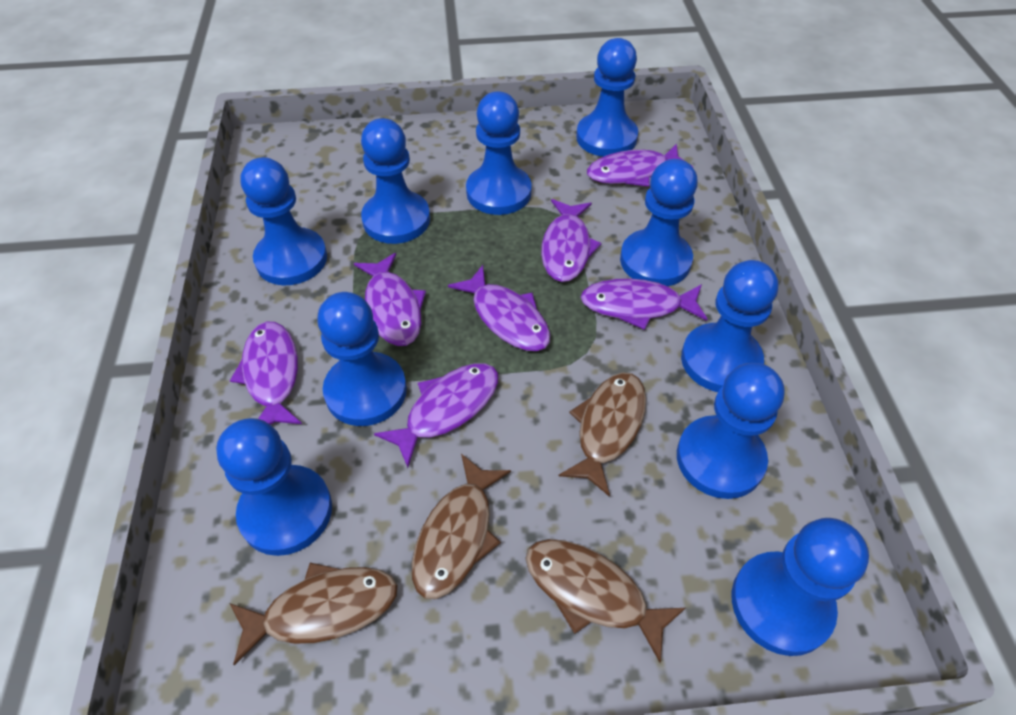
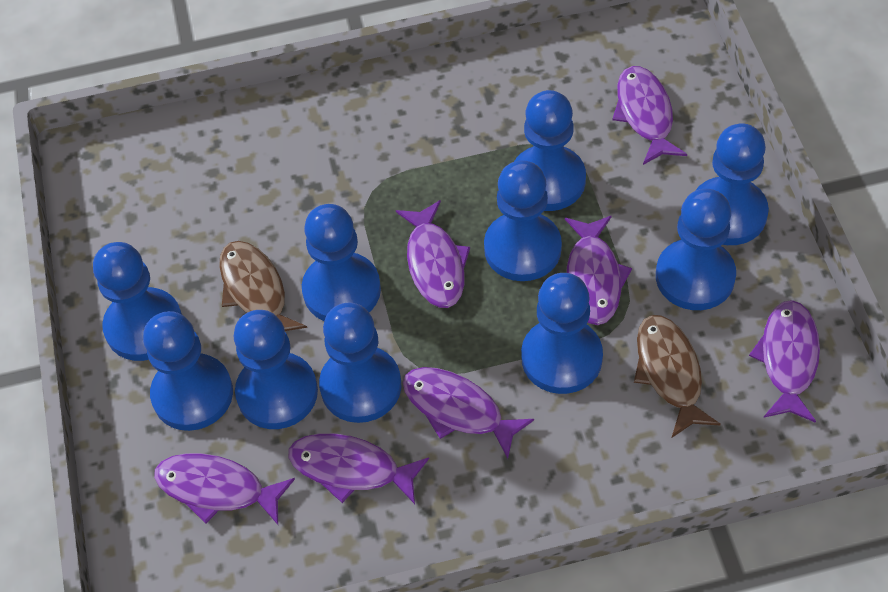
brown fish: 4 -> 2

